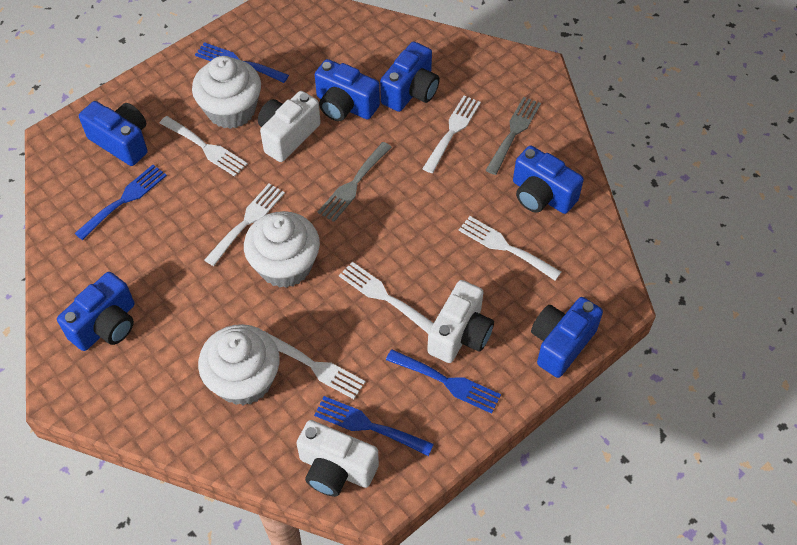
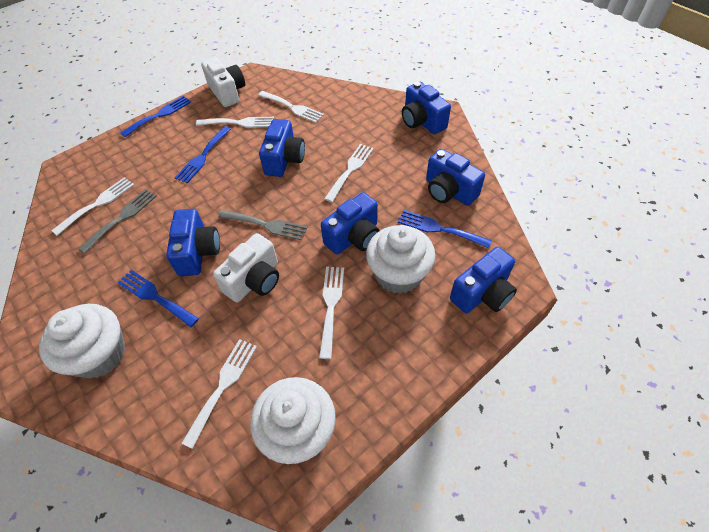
white camera: 3 -> 2

